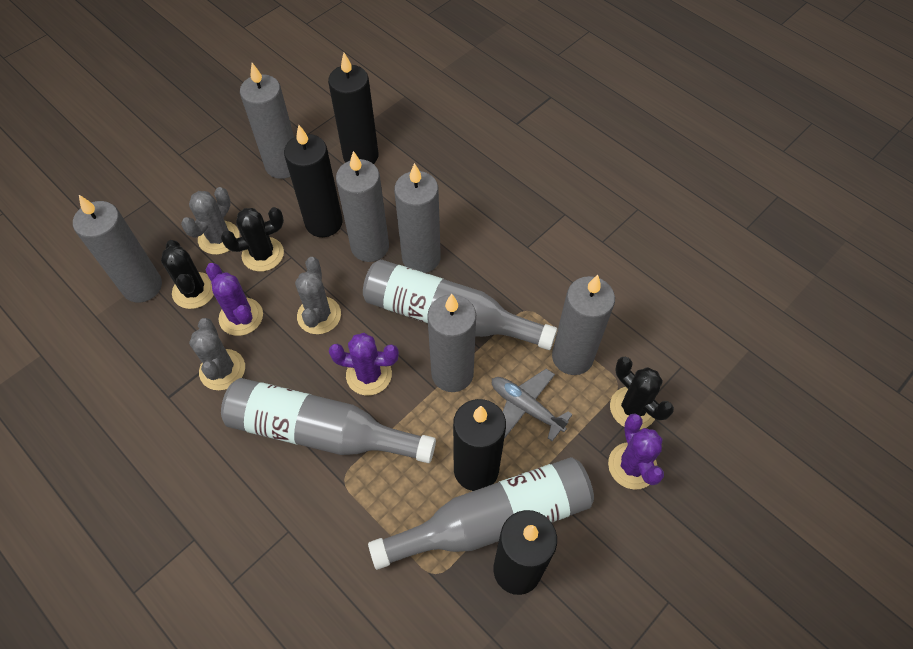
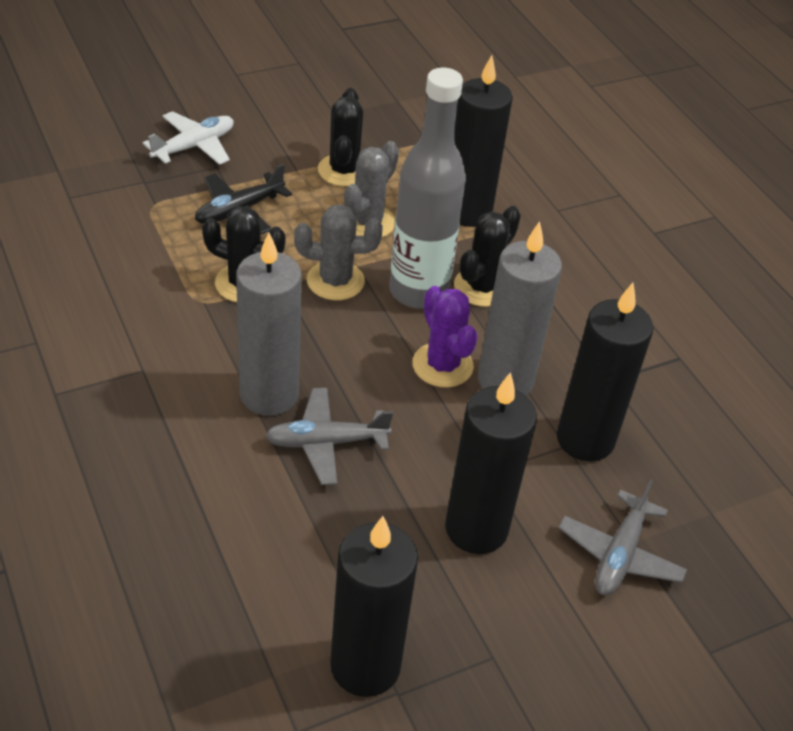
black plane: 0 -> 1
grey bottle: 3 -> 1
grey cactus: 3 -> 2
grey candle: 6 -> 2
grey plane: 1 -> 2
purple cactus: 3 -> 1
white plane: 0 -> 1

